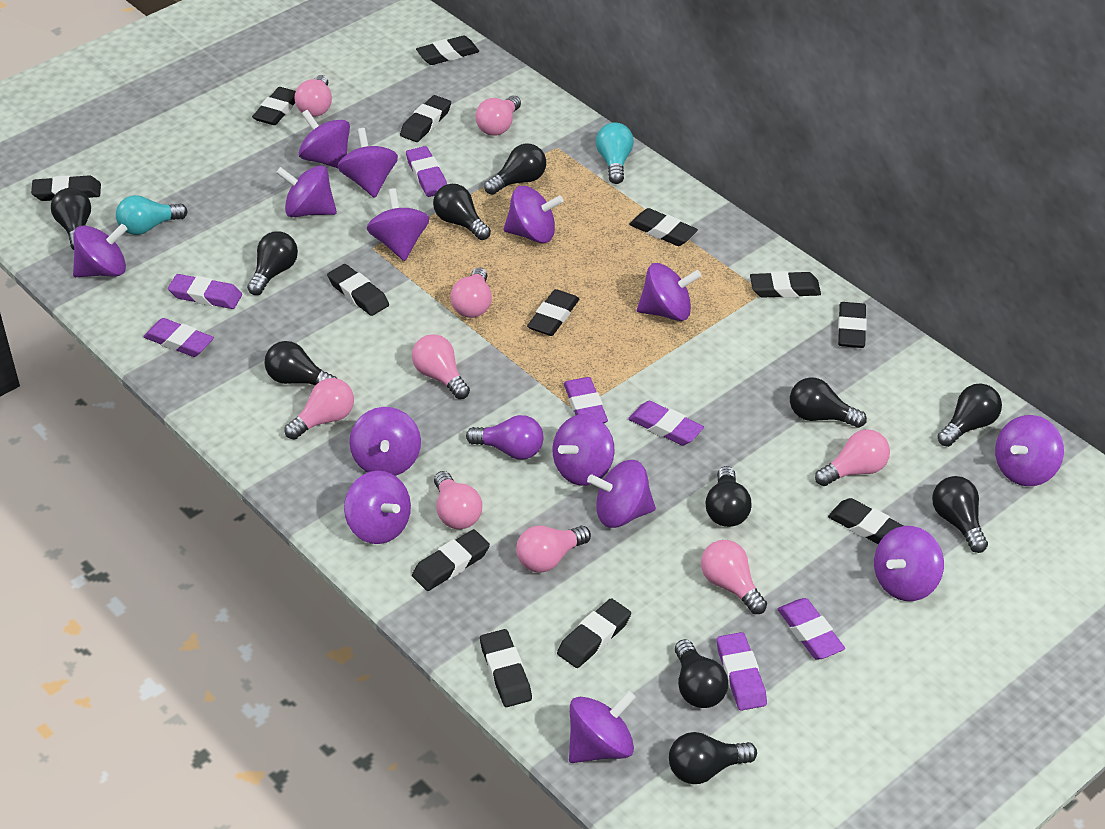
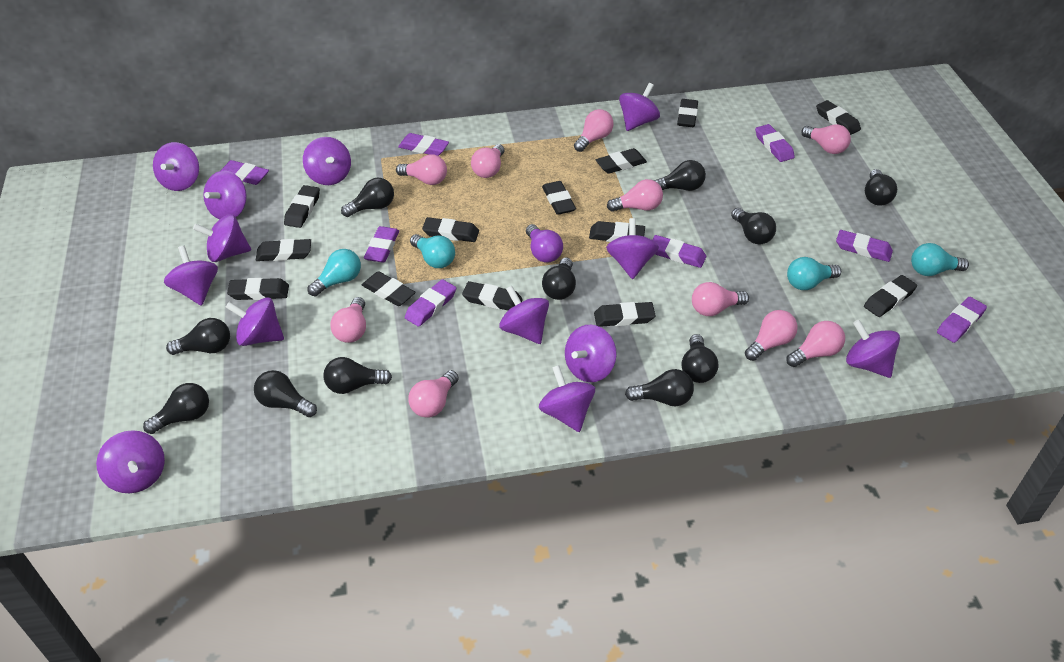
pink light bulb: 9 -> 10
purple eraser: 7 -> 8
purple spinning top: 14 -> 13
turquoise light bulb: 2 -> 4

